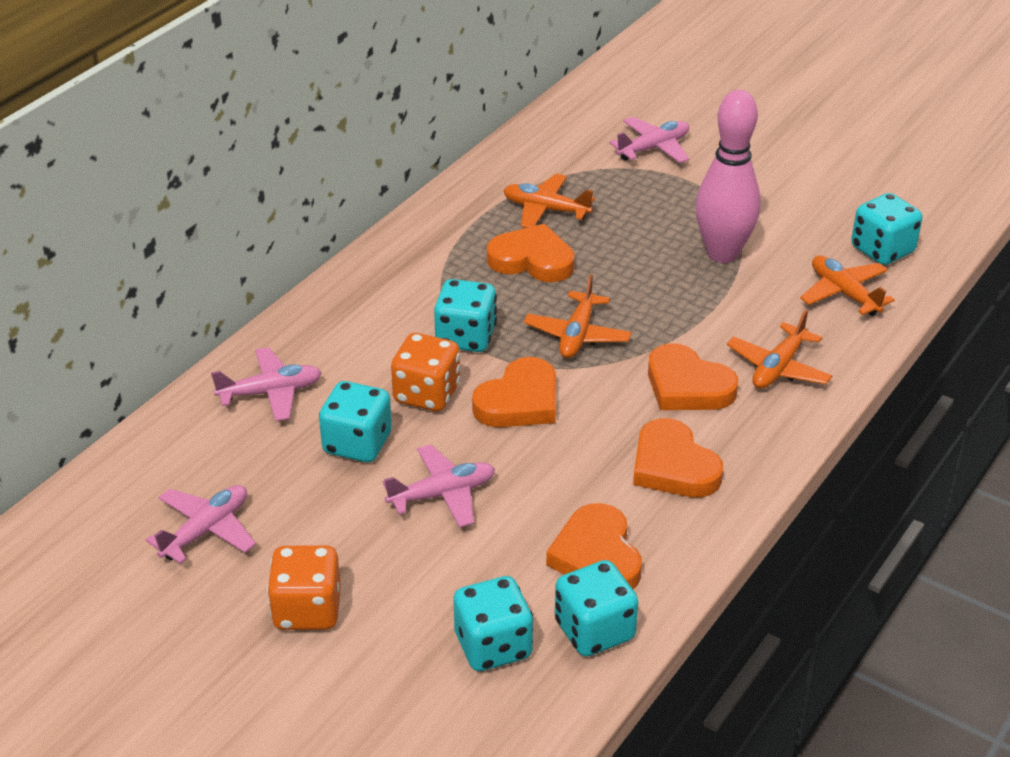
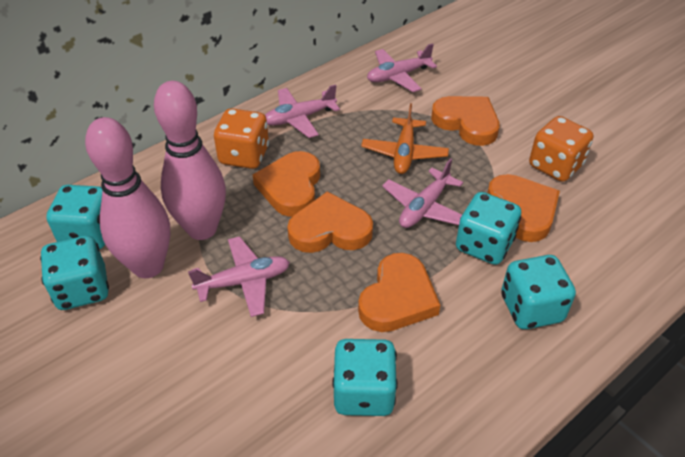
orange plane: 4 -> 1
pink bowling pin: 1 -> 2

